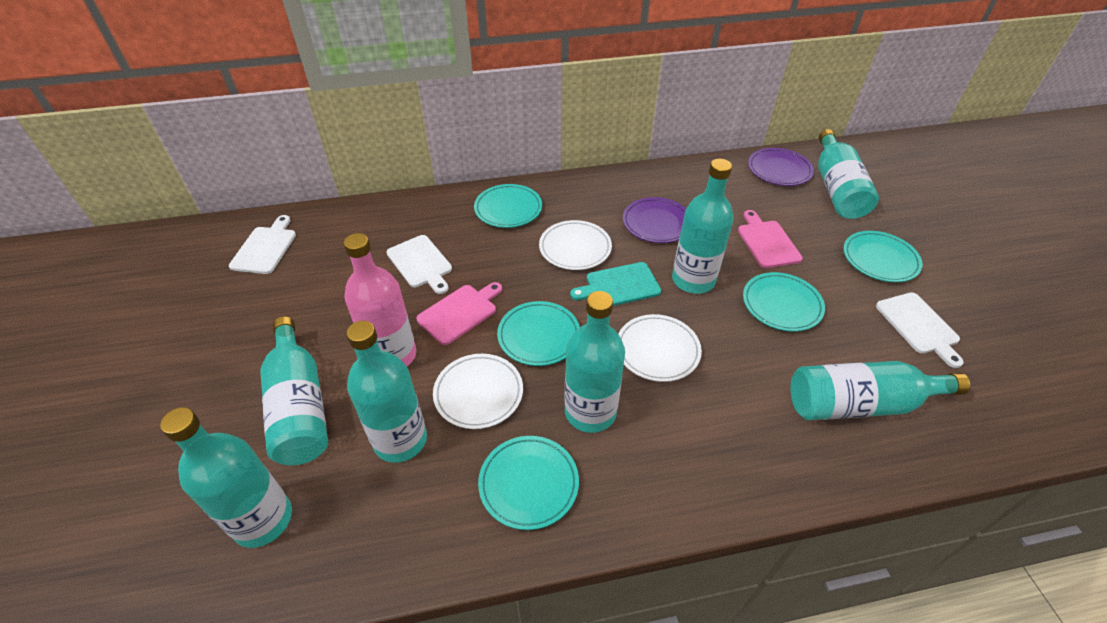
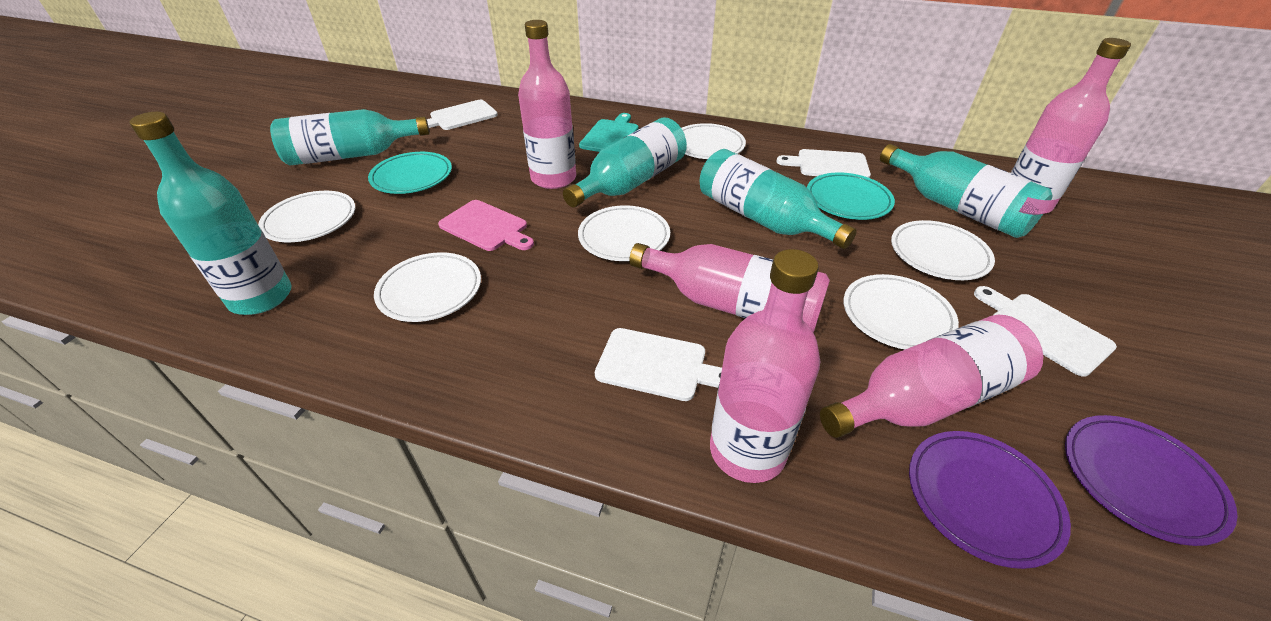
pink bottle: 1 -> 5
pink cutting board: 2 -> 1
turquoise bottle: 7 -> 5
turquoise plate: 5 -> 2
white cutting board: 3 -> 4
white plate: 3 -> 6

